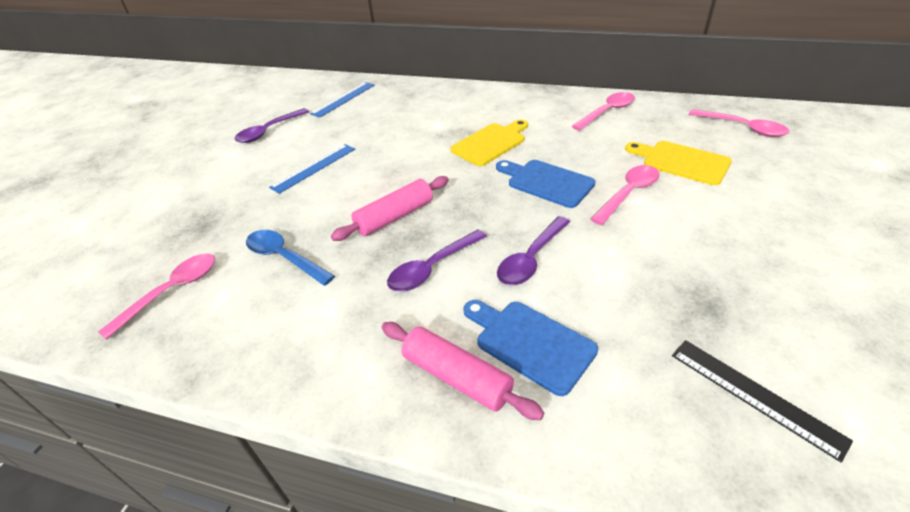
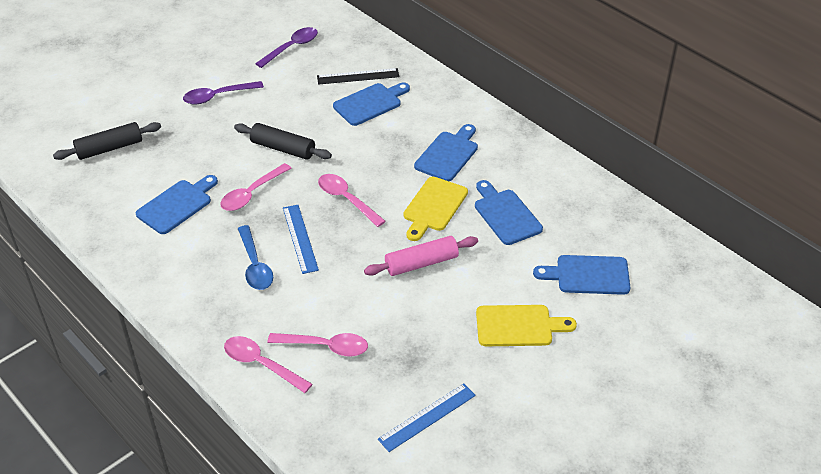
black rolling pin: 0 -> 2
blue cutting board: 2 -> 5
pink rolling pin: 2 -> 1
purple spoon: 3 -> 2

